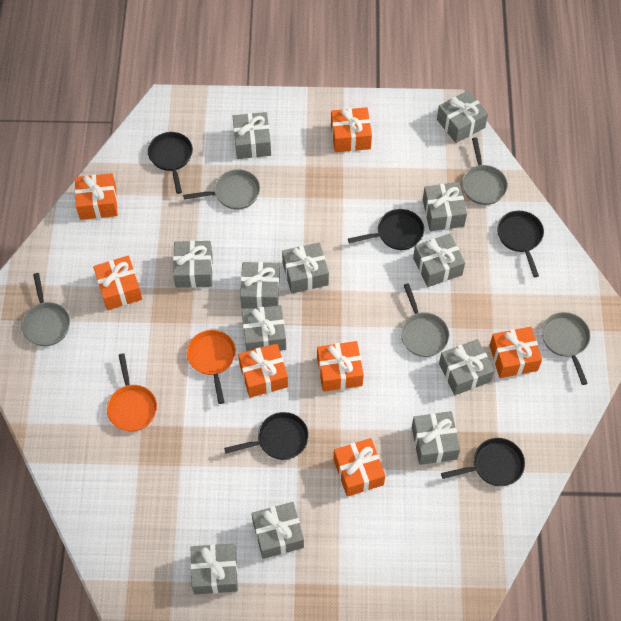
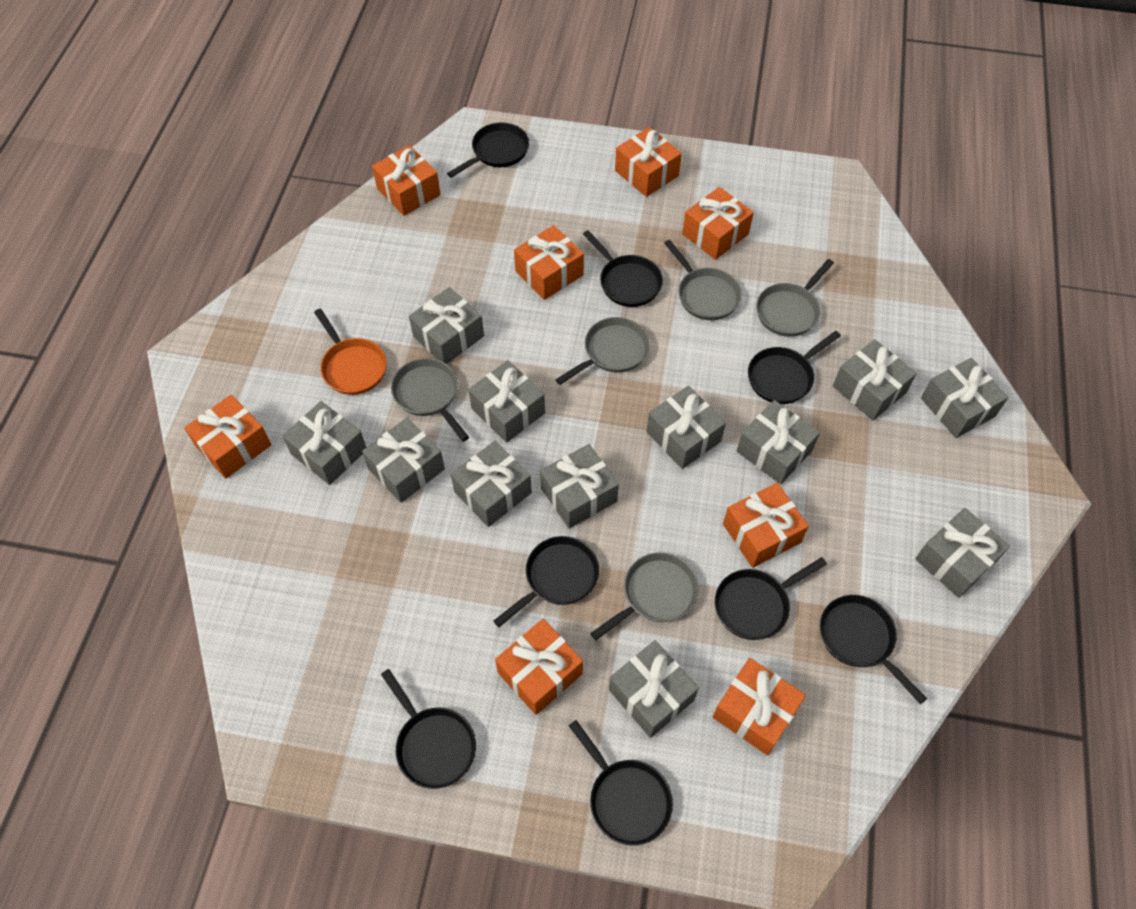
black pan: 5 -> 8
orange gift: 7 -> 8
orange pan: 2 -> 1

